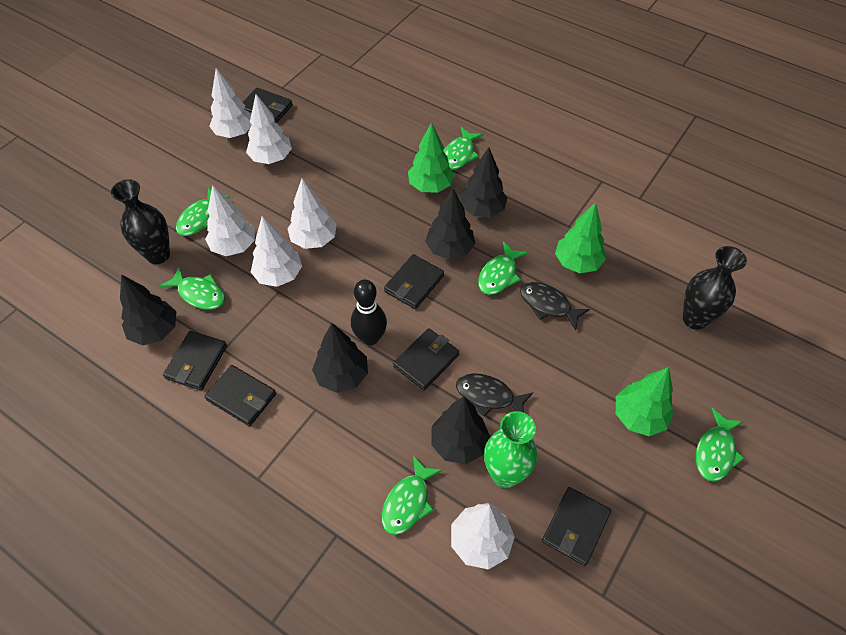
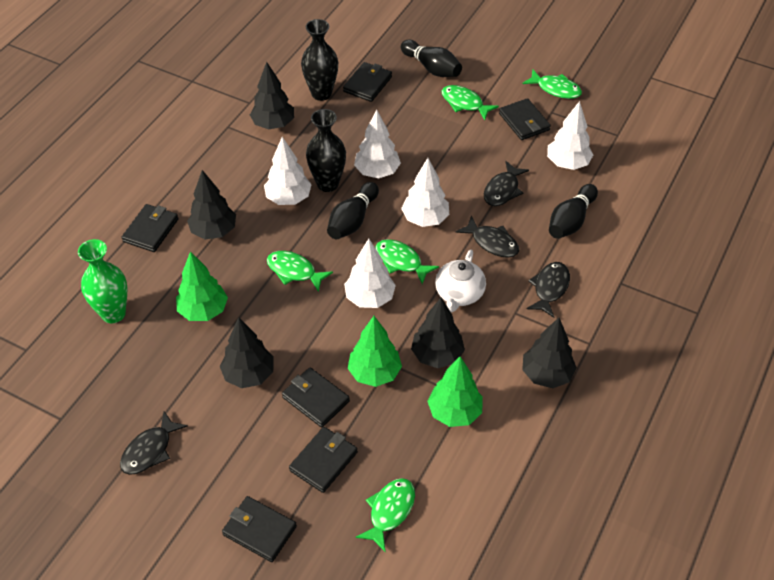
black bowling pin: 1 -> 3
black fish: 2 -> 4
green fish: 6 -> 5
white teapot: 0 -> 1
white tree: 6 -> 5

